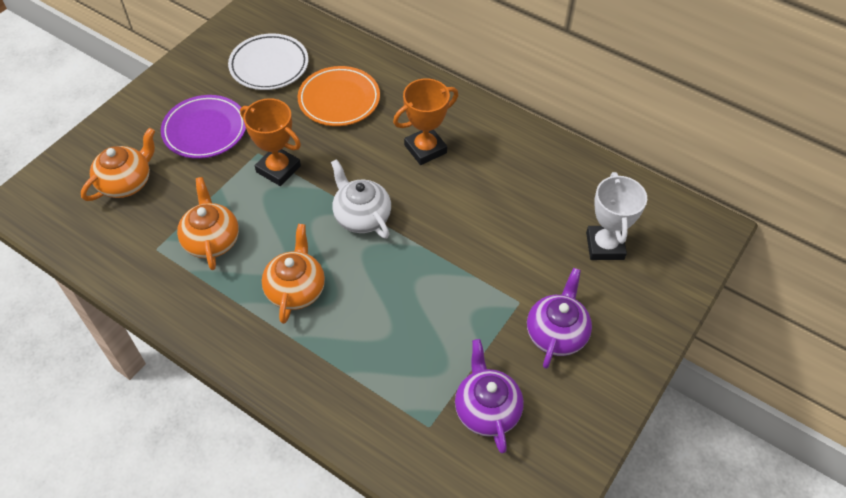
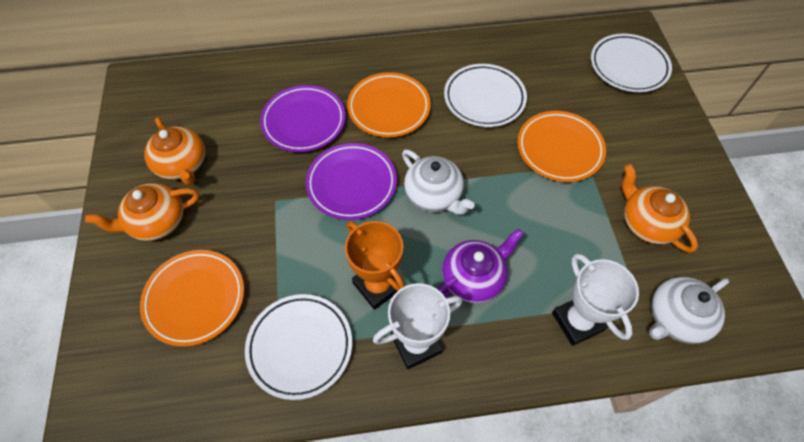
orange plate: 1 -> 3
orange trophy: 2 -> 1
purple plate: 1 -> 2
purple teapot: 2 -> 1
white plate: 1 -> 3
white teapot: 1 -> 2
white trophy: 1 -> 2

